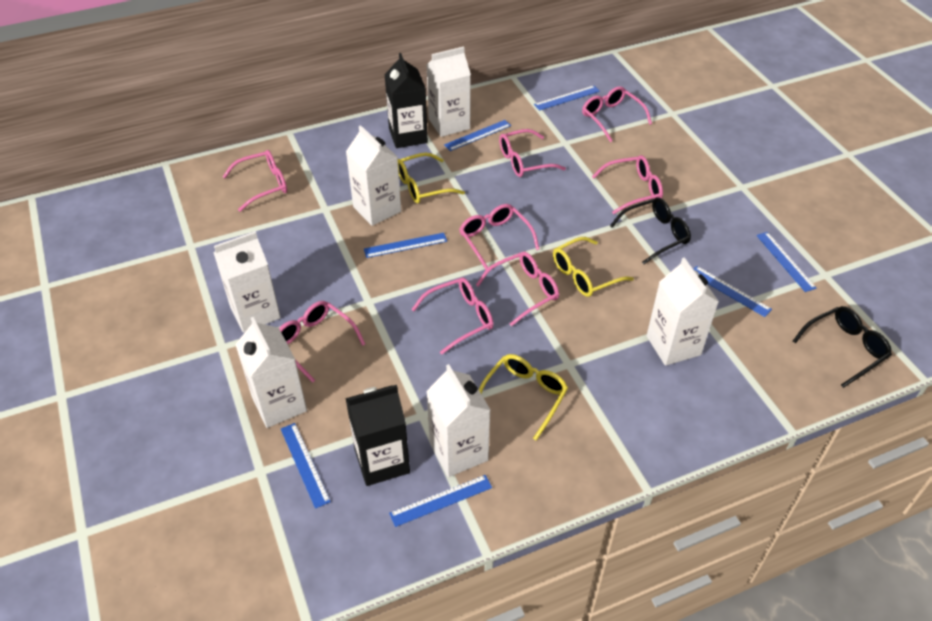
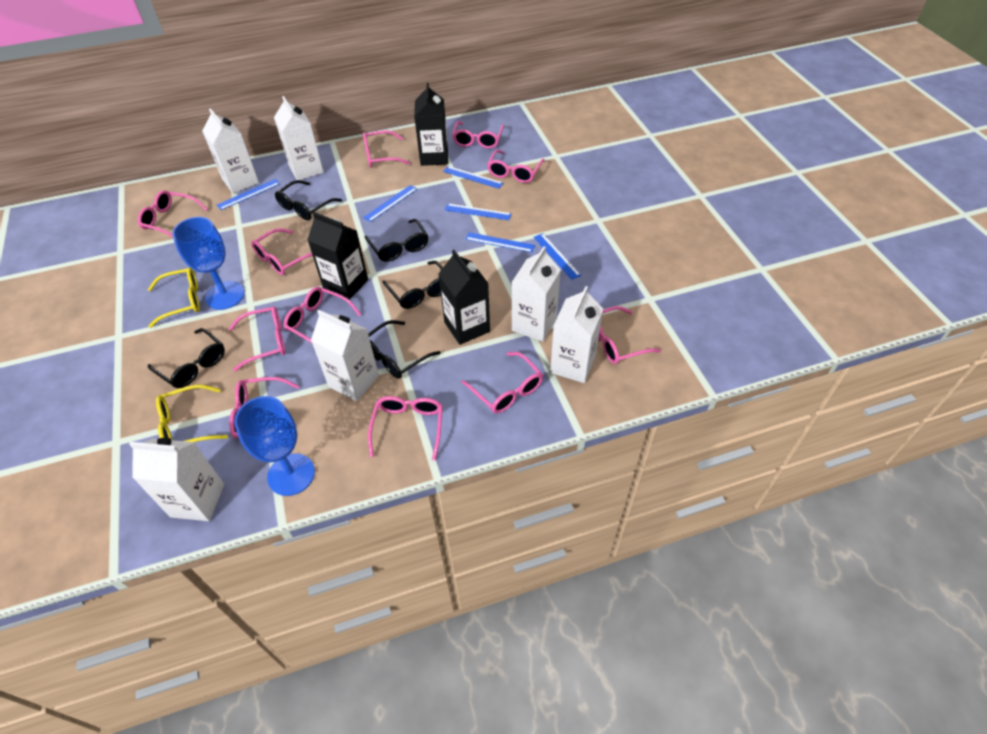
black carton: 2 -> 3
black glasses: 2 -> 5
blue goblet: 0 -> 2
blue ruler: 7 -> 6
pink glasses: 8 -> 11
yellow glasses: 3 -> 2

